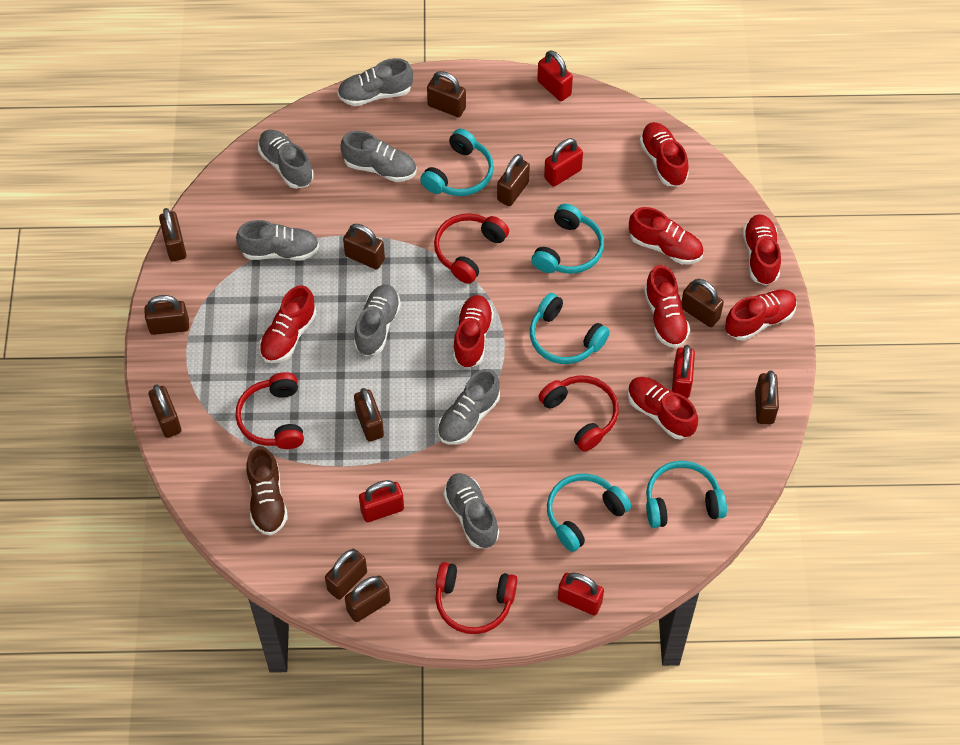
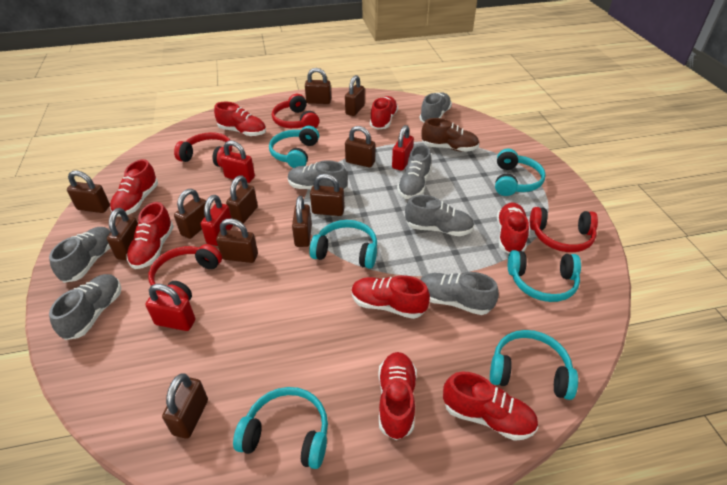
red padlock: 5 -> 4
turquoise headphones: 5 -> 6

